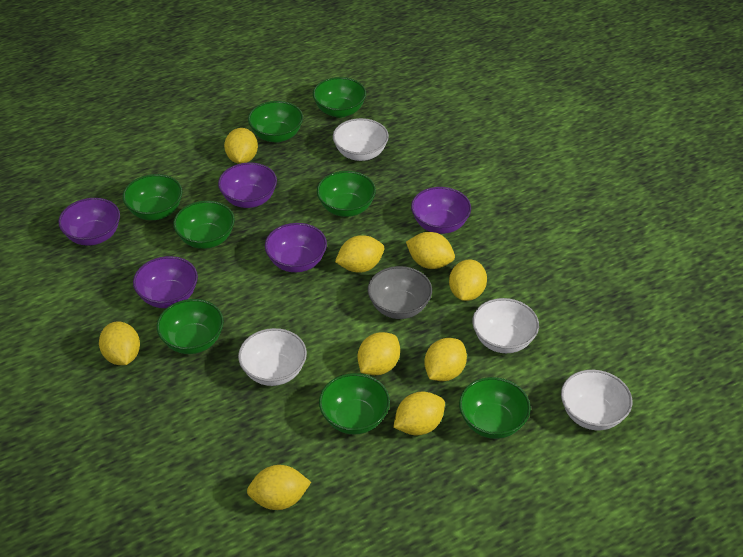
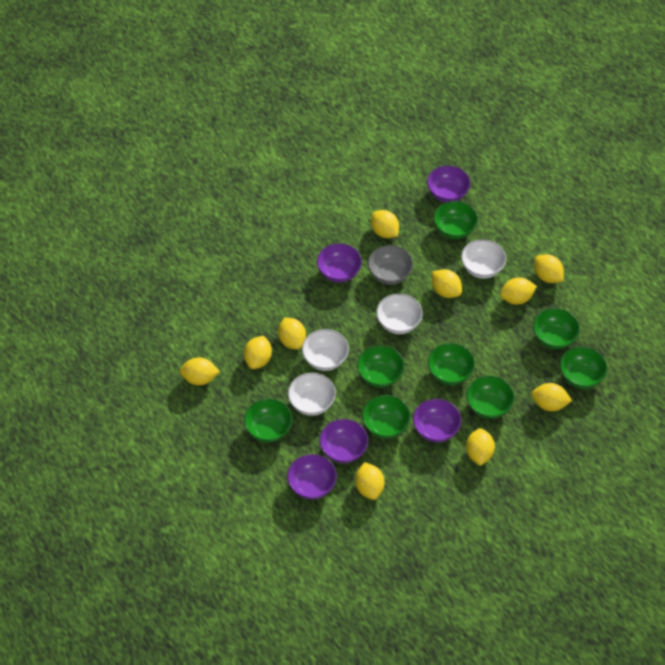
yellow lemon: 9 -> 10

